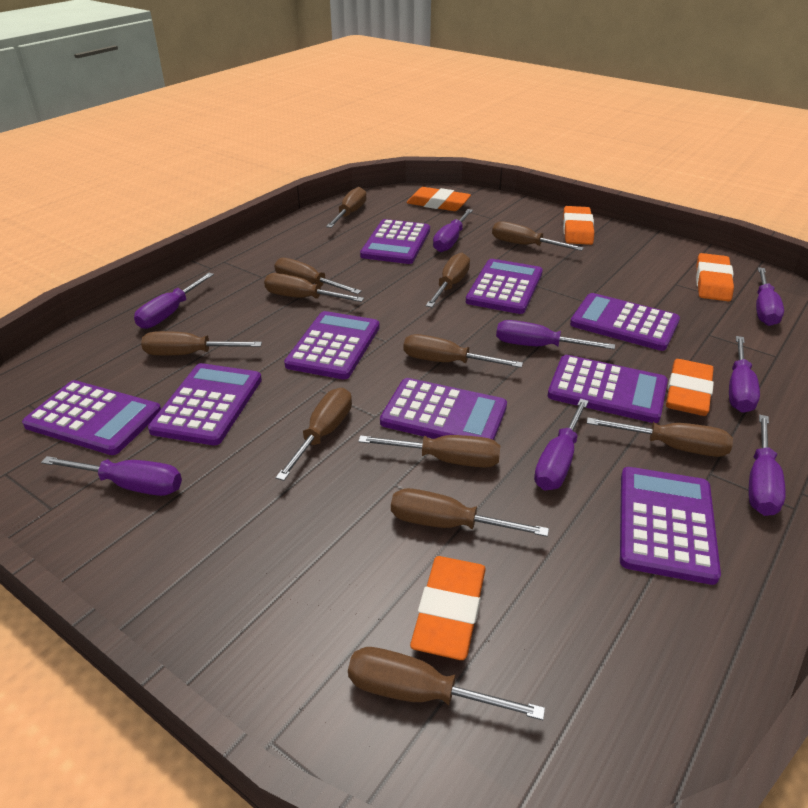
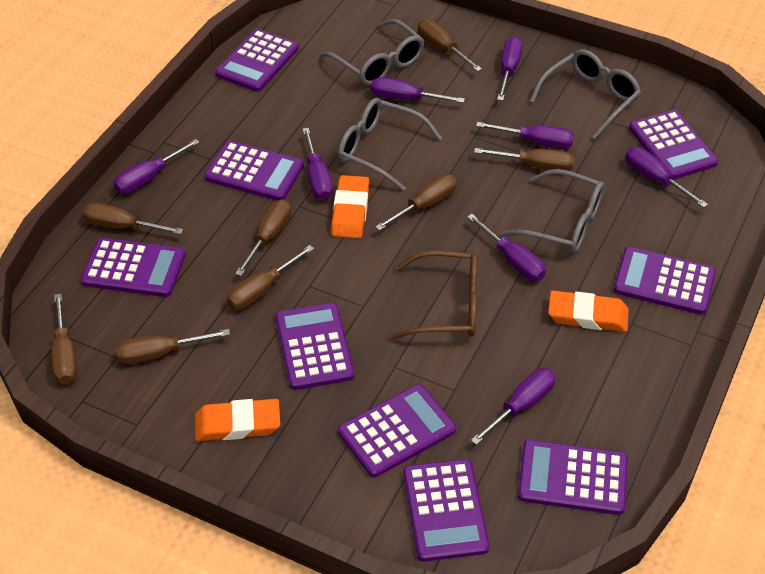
brown glasses: 0 -> 1
brown screwdriver: 12 -> 8
grey glasses: 0 -> 4
orange eraser: 5 -> 3

